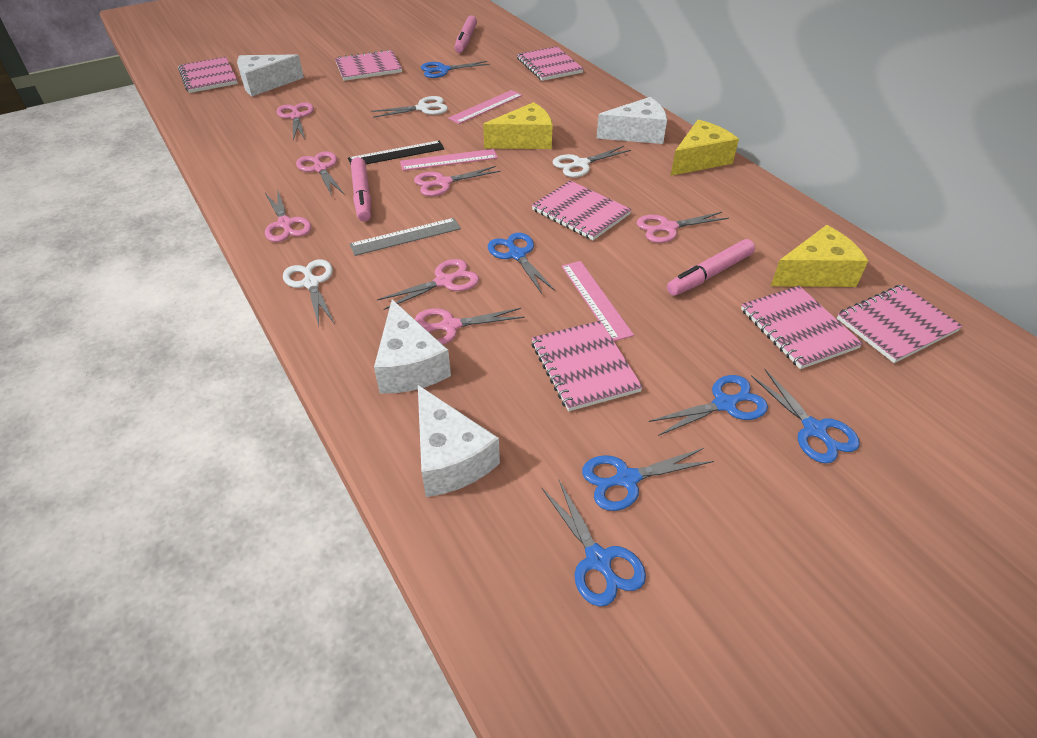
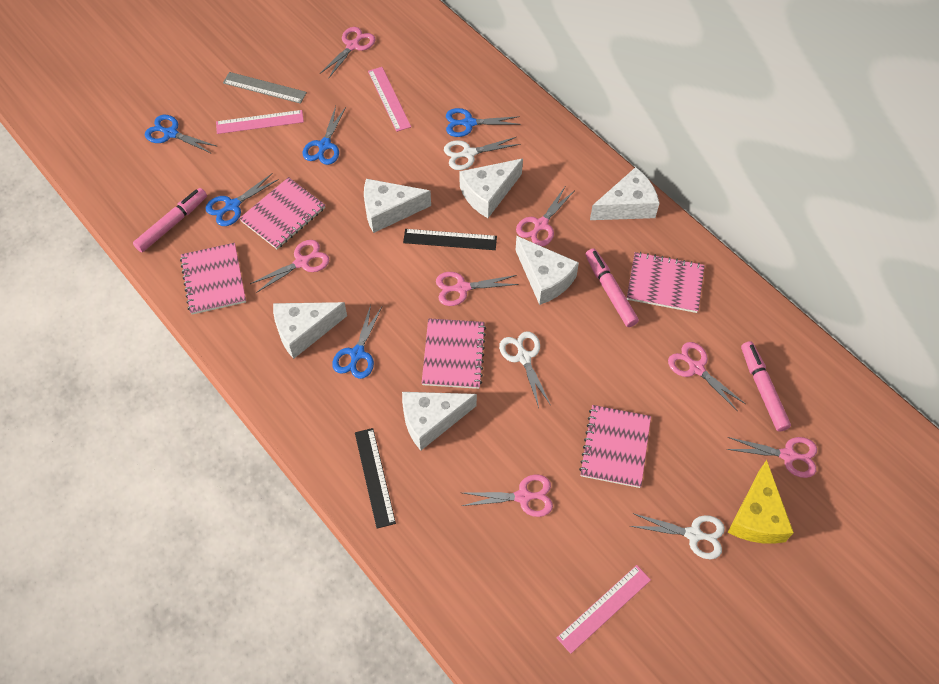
black ruler: 1 -> 2
blue scissors: 6 -> 5
pink notebook: 7 -> 5
white cheese: 4 -> 6
yellow cheese: 3 -> 1

